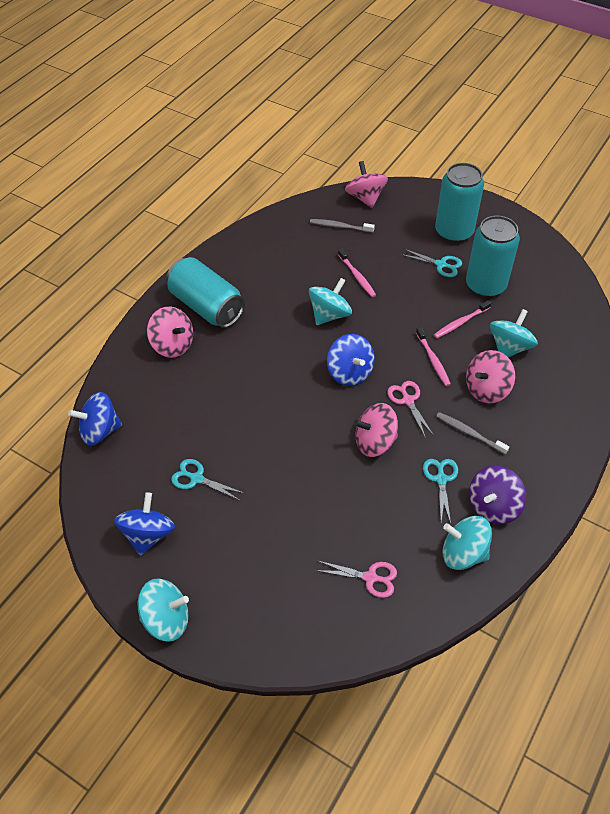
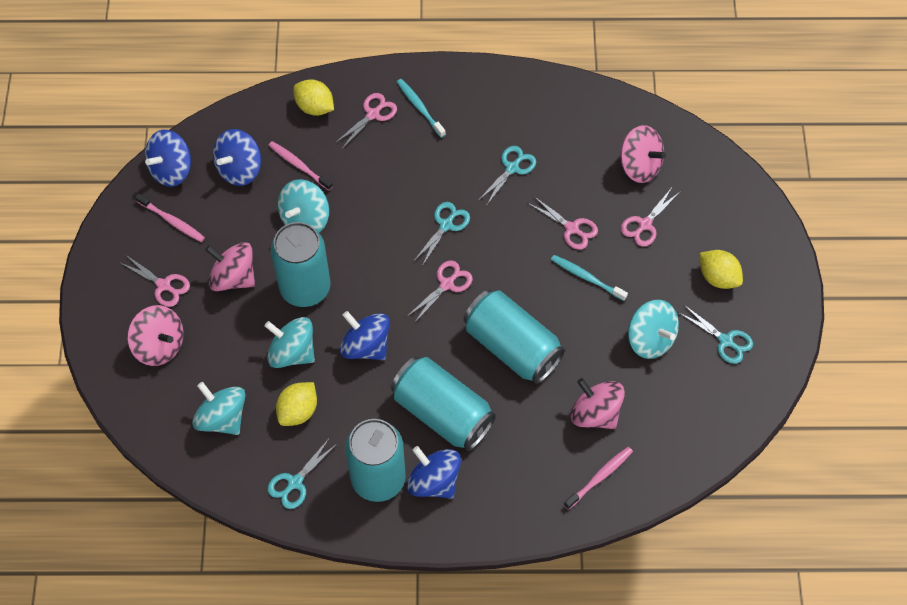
blue spinning top: 3 -> 4
grey toothbrush: 2 -> 0
pink scissors: 2 -> 5
purple spinning top: 1 -> 0
turquoise can: 3 -> 4
turquoise scissors: 3 -> 4
turquoise toothbrush: 0 -> 2
yellow lemon: 0 -> 3

